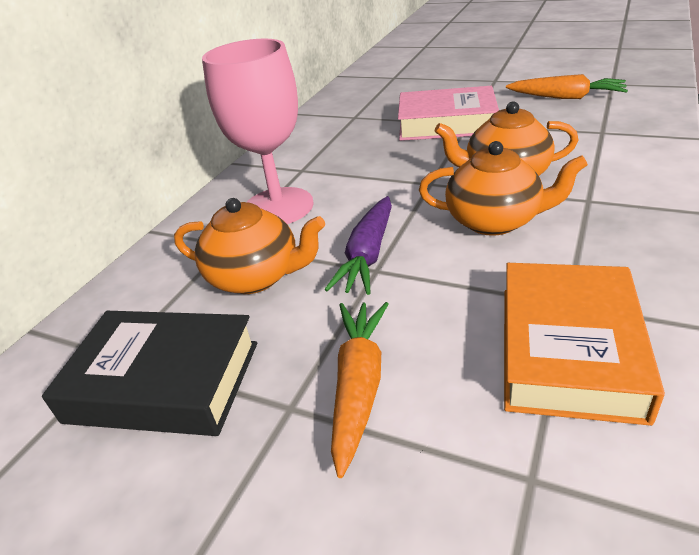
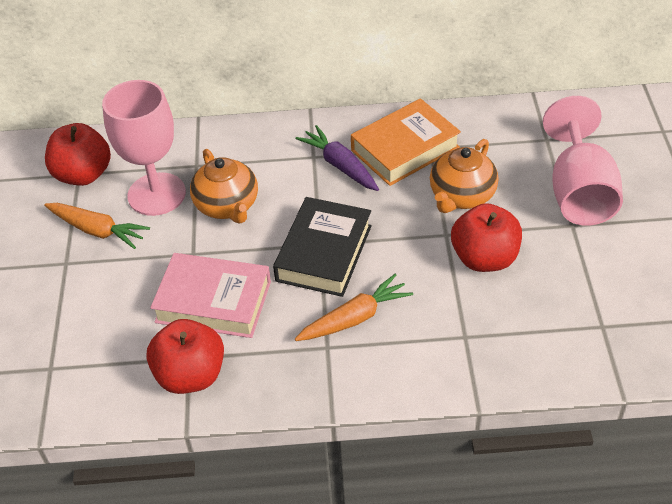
orange teapot: 3 -> 2
pink goblet: 1 -> 2
red apple: 0 -> 3

